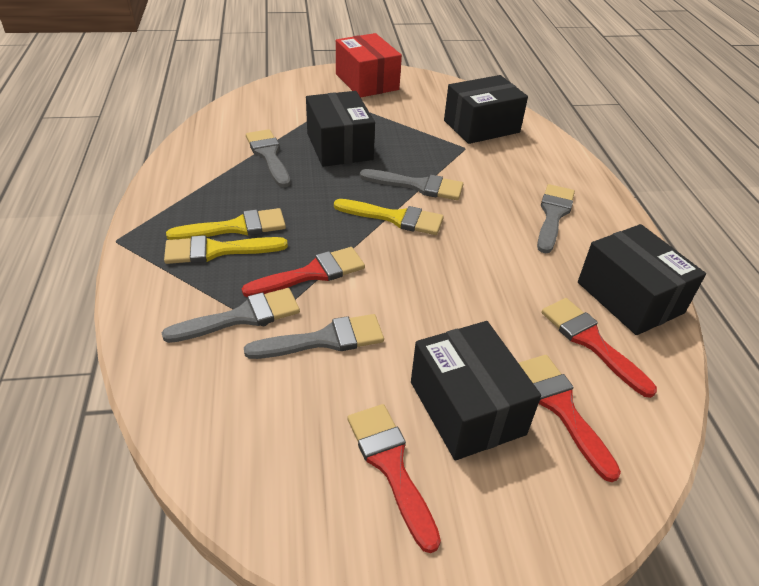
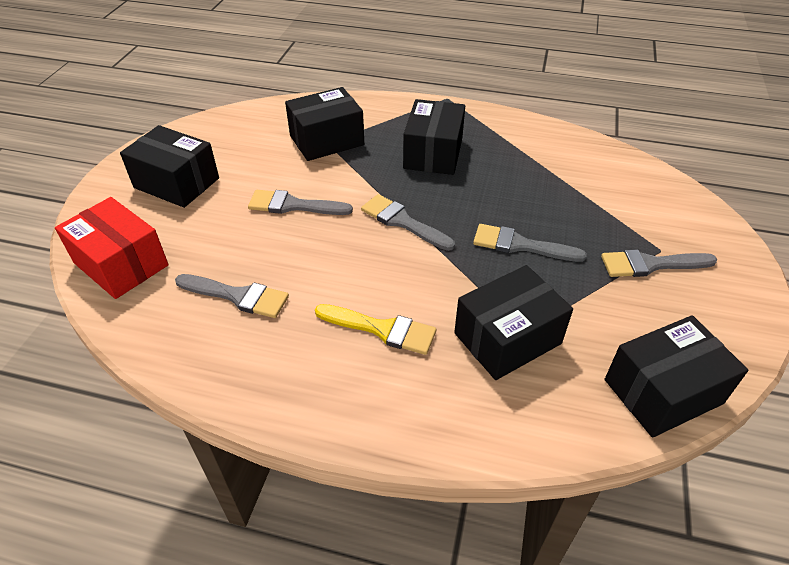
black box: 4 -> 5
red brush: 4 -> 0
yellow brush: 3 -> 1

